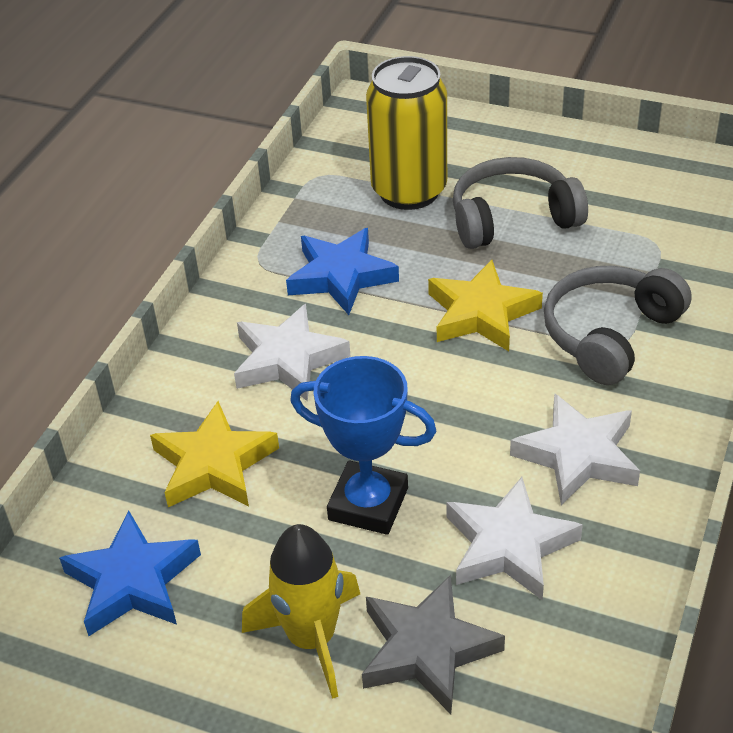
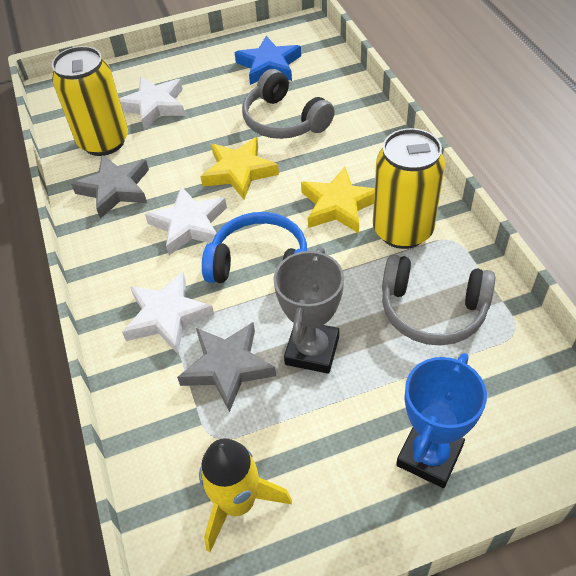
blue headphones: 0 -> 1
blue star: 2 -> 1
grey star: 1 -> 2
grey trophy: 0 -> 1
yellow can: 1 -> 2

